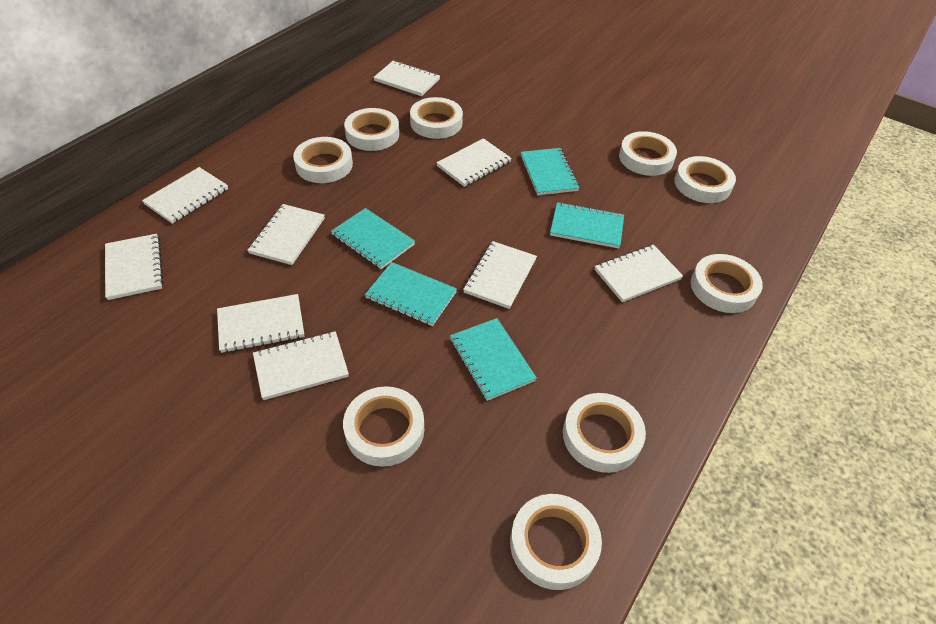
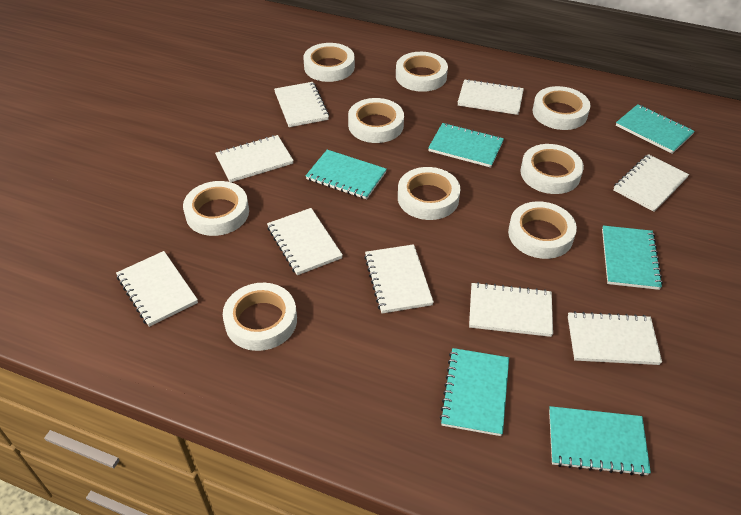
turquoise notebook: 5 -> 6

